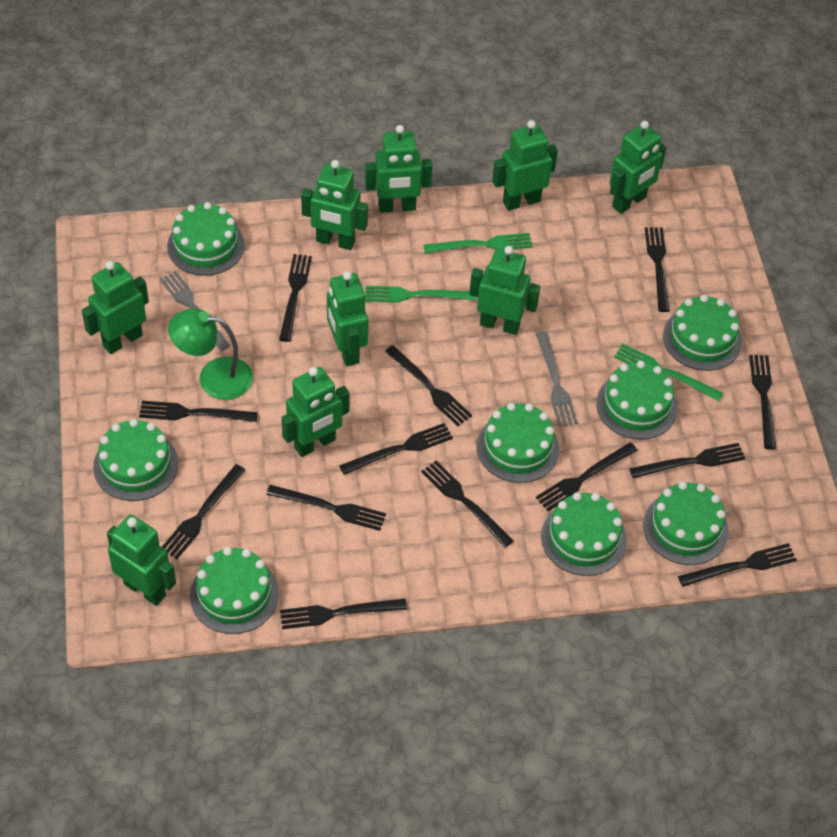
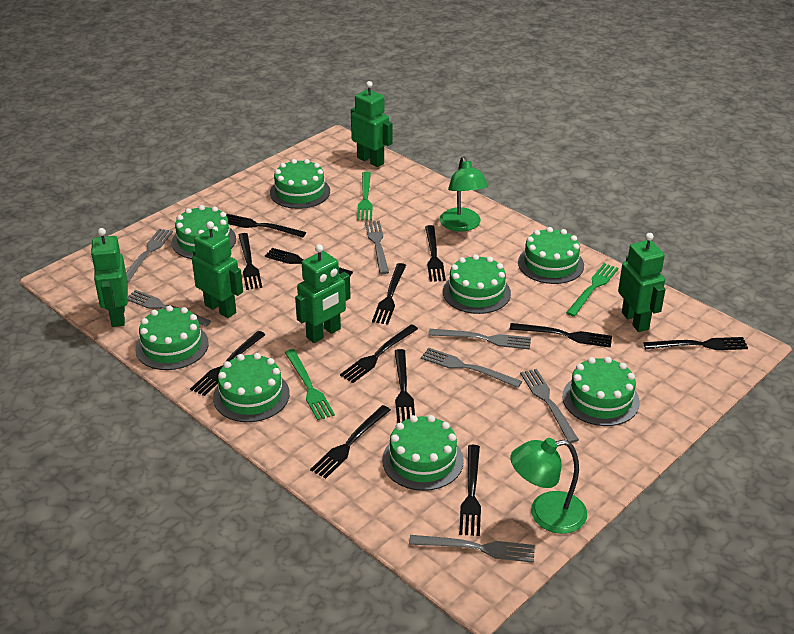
black fork: 13 -> 12
green lamp: 1 -> 2
green robot: 9 -> 5
grey fork: 2 -> 7

